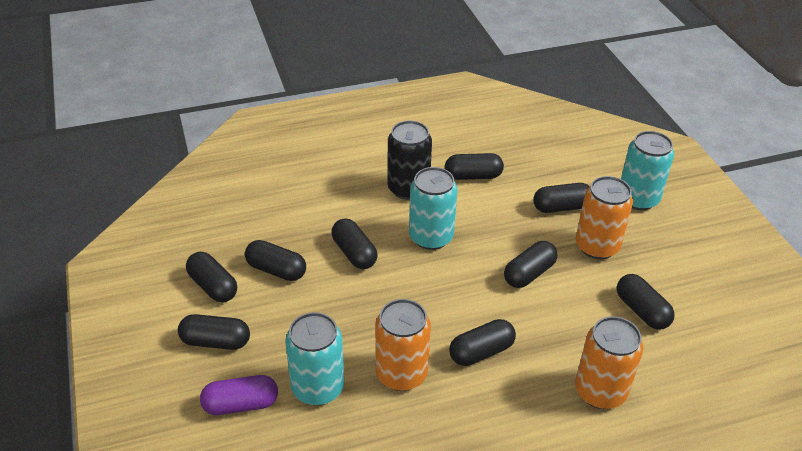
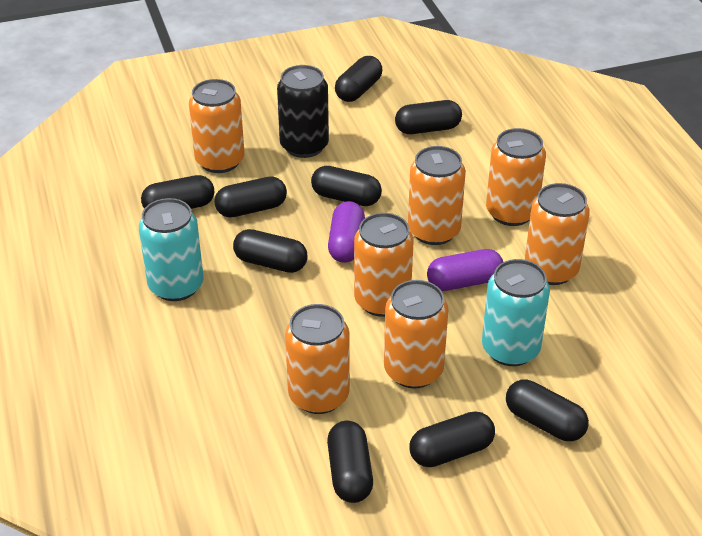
orange can: 3 -> 7
purple capsule: 1 -> 2
turquoise can: 3 -> 2

